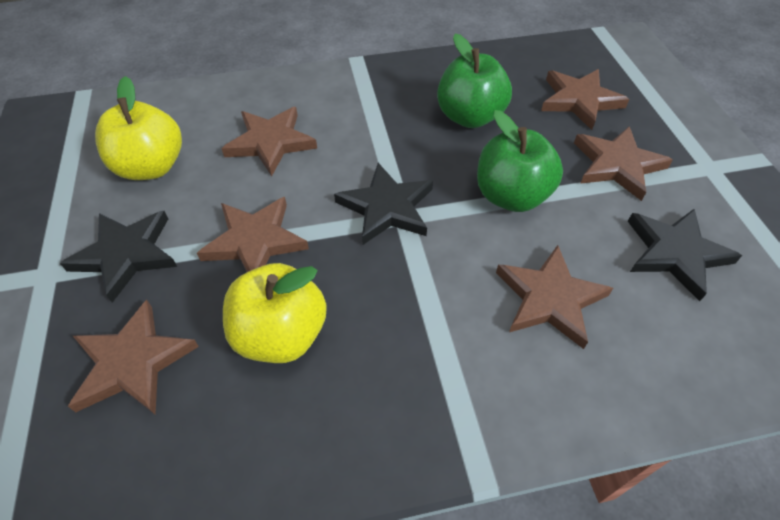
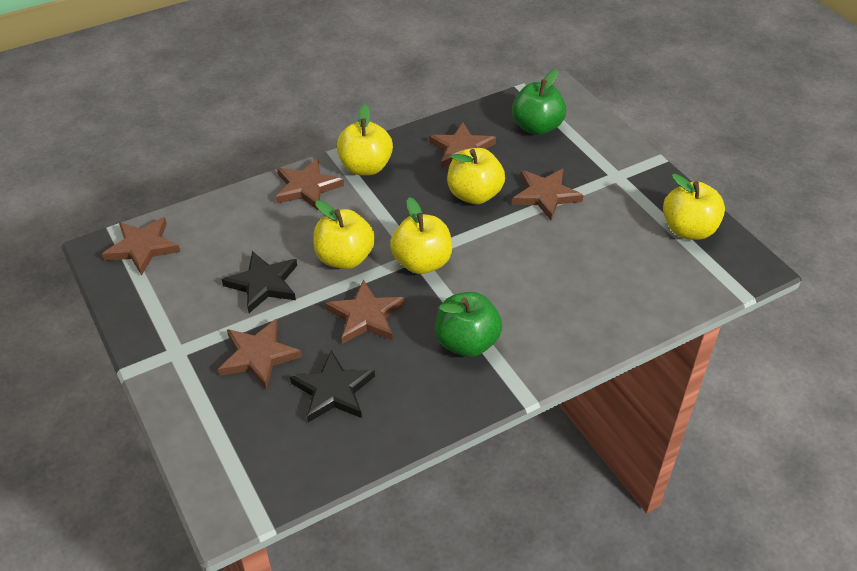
black star: 3 -> 2
yellow apple: 2 -> 5

